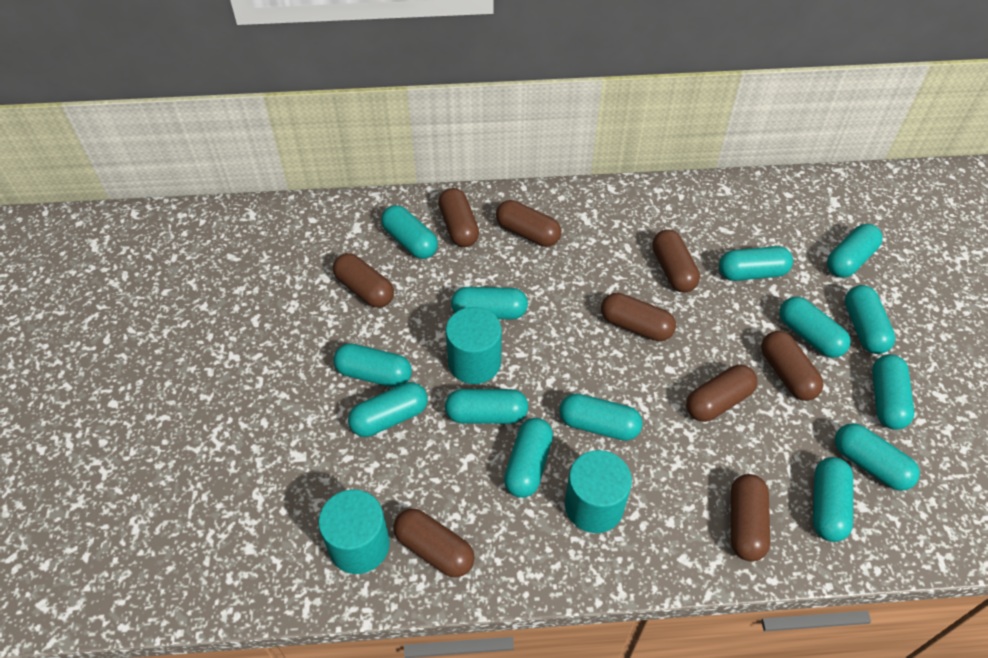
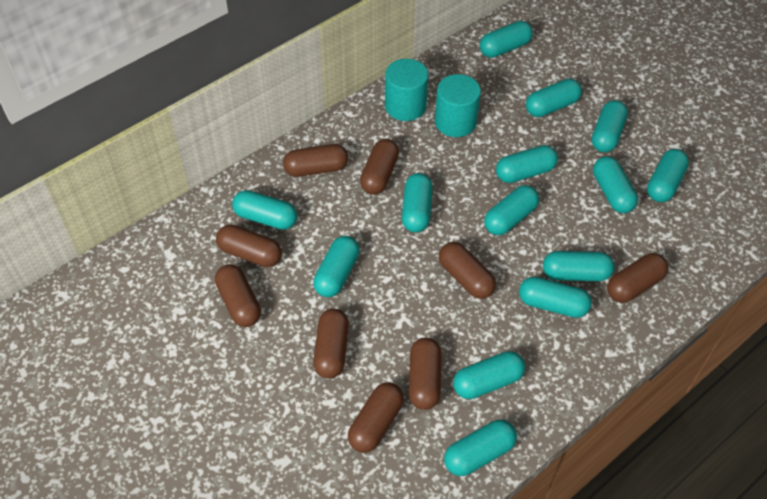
turquoise cylinder: 3 -> 2

